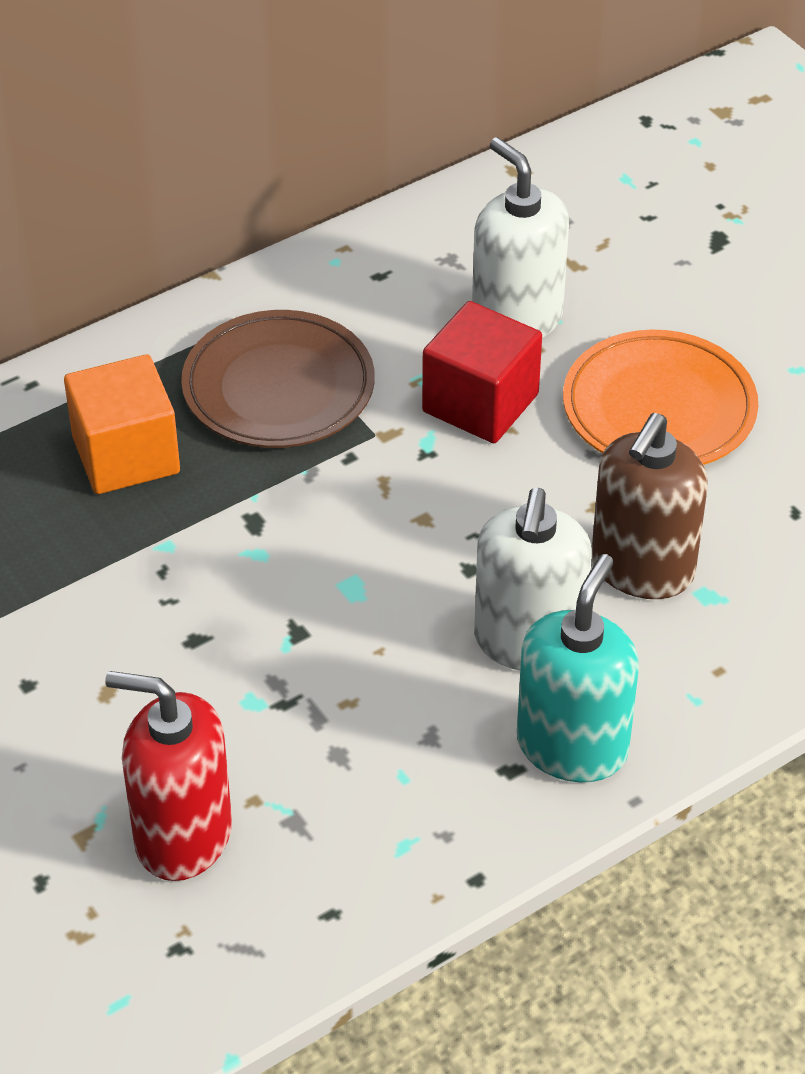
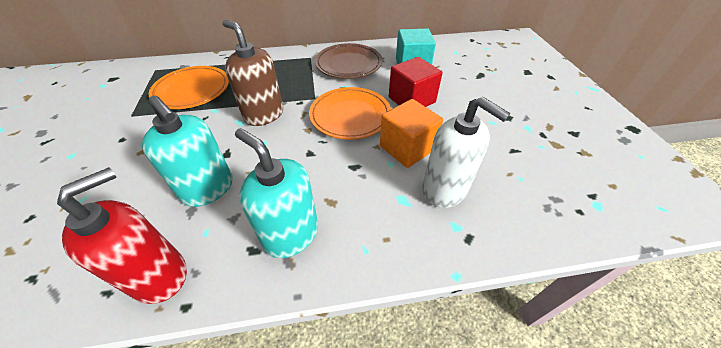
orange plate: 1 -> 2
turquoise cube: 0 -> 1
turquoise soap dispenser: 1 -> 2
white soap dispenser: 2 -> 1

